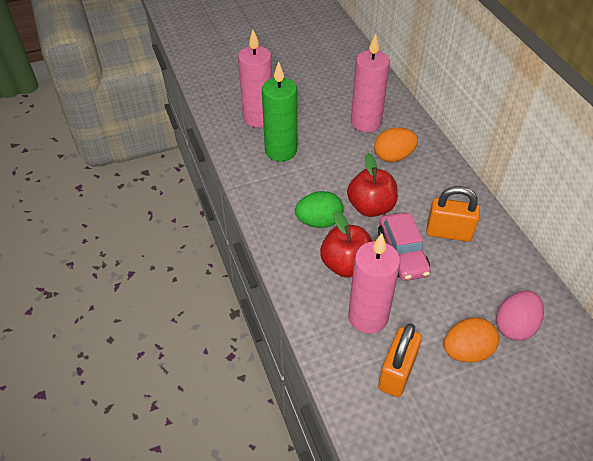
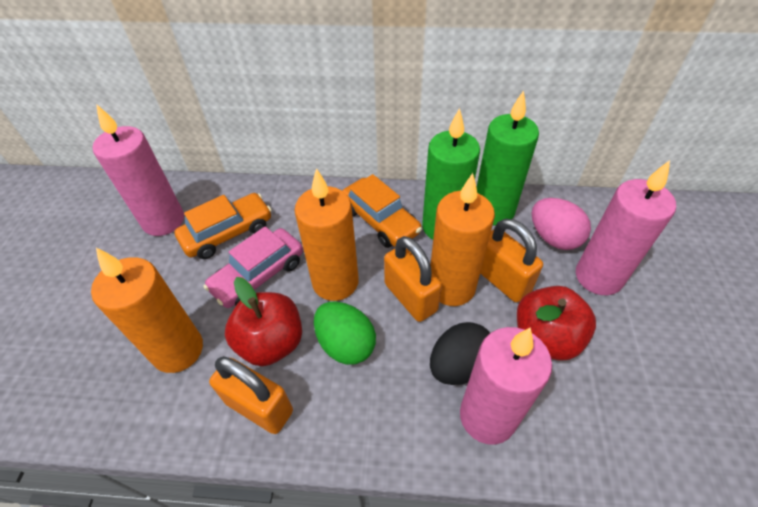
black egg: 0 -> 1
green candle: 1 -> 2
orange candle: 0 -> 3
orange car: 0 -> 2
orange egg: 2 -> 0
orange padlock: 2 -> 3

